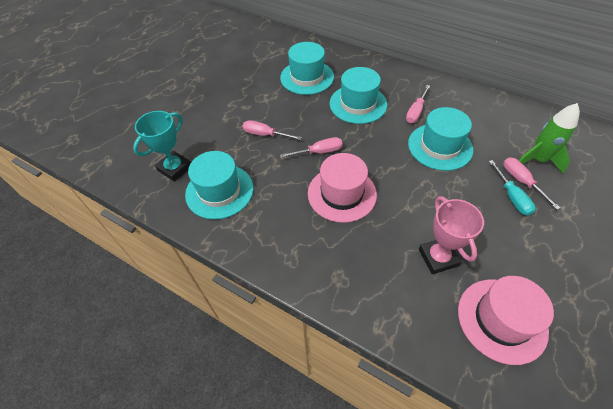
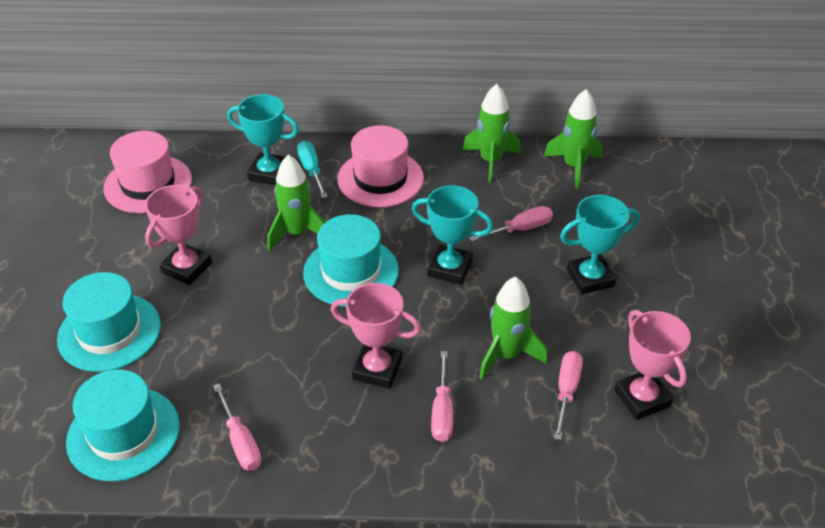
green rocket: 1 -> 4
pink trophy: 1 -> 3
turquoise hat: 4 -> 3
turquoise trophy: 1 -> 3

